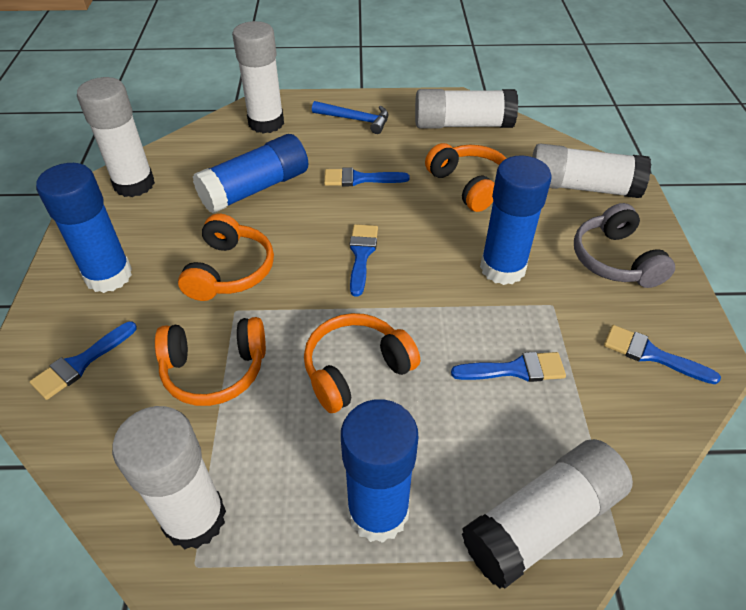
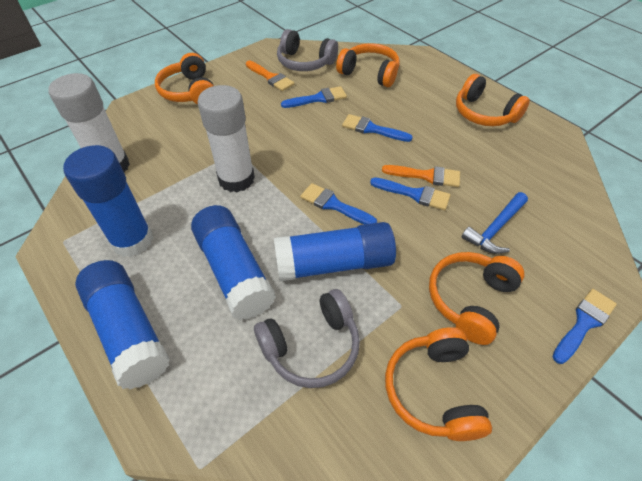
grey headphones: 1 -> 2
orange brush: 0 -> 2
orange headphones: 4 -> 5
white glue stick: 6 -> 2

